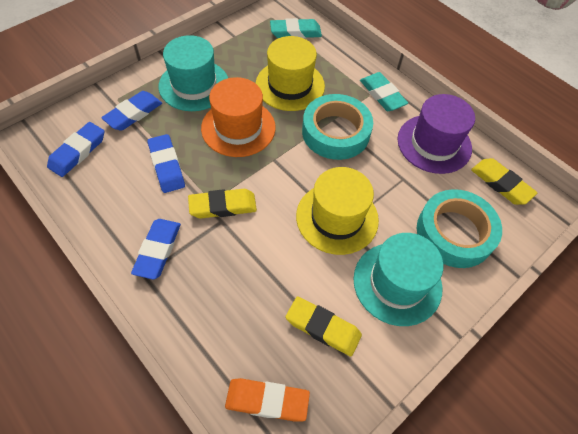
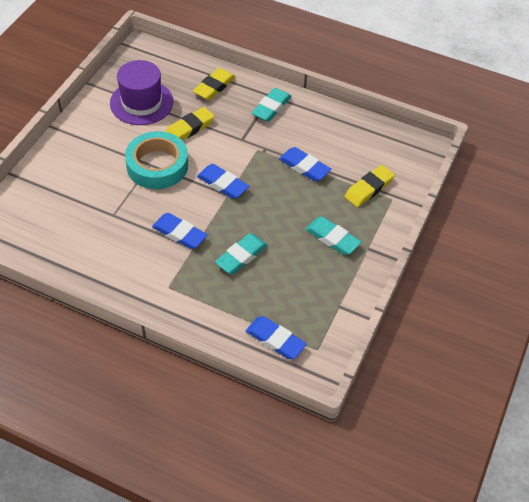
orange eraser: 1 -> 0
orange hat: 1 -> 0
turquoise eraser: 2 -> 3
turquoise hat: 2 -> 0
turquoise tape: 2 -> 1
yellow hat: 2 -> 0

